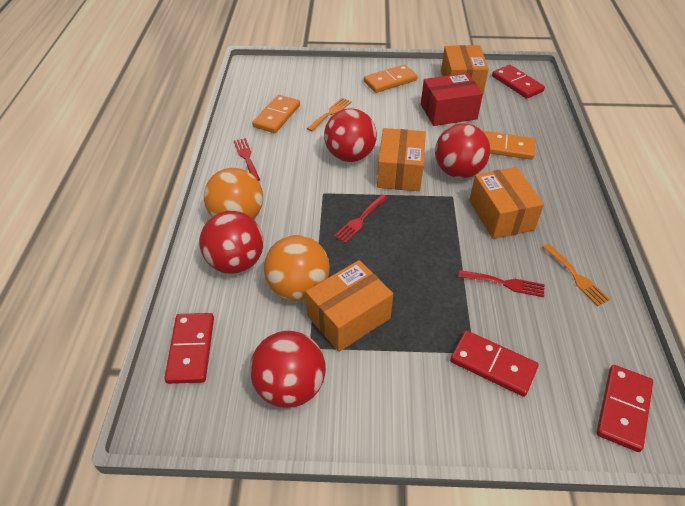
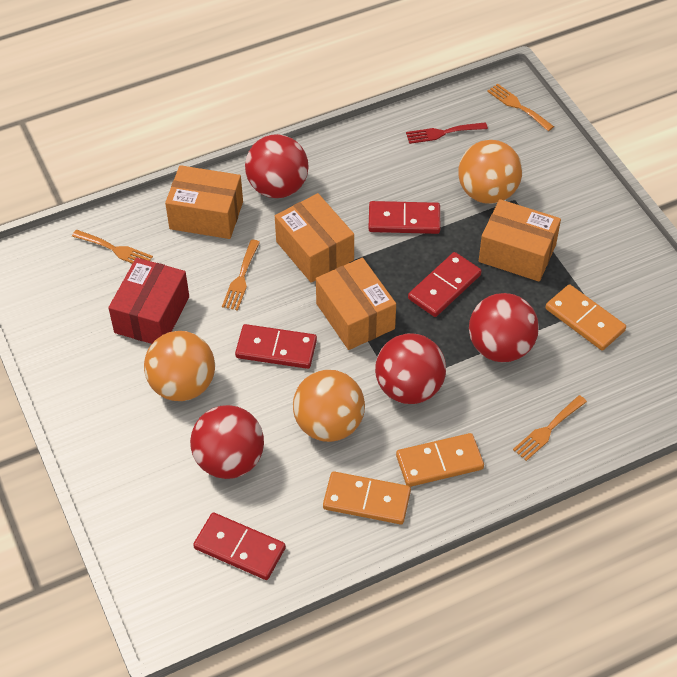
orange ball: 2 -> 3
orange fork: 2 -> 4
red fork: 3 -> 1

